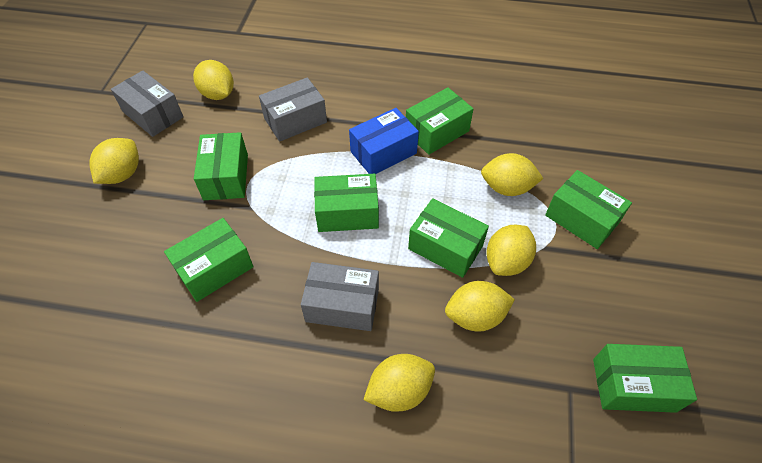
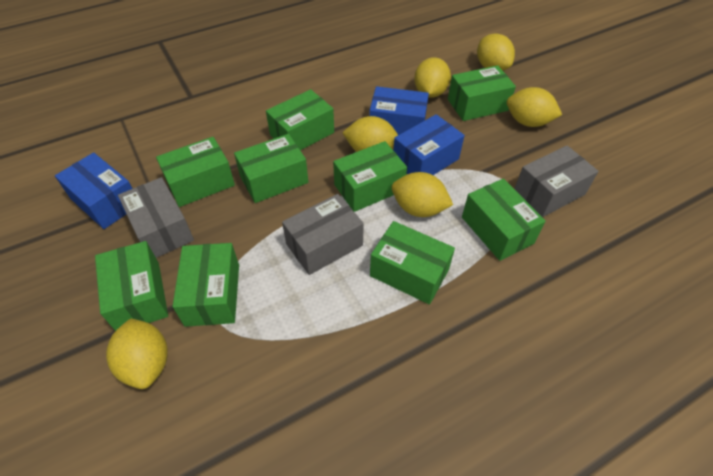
blue box: 1 -> 3
green box: 7 -> 9

